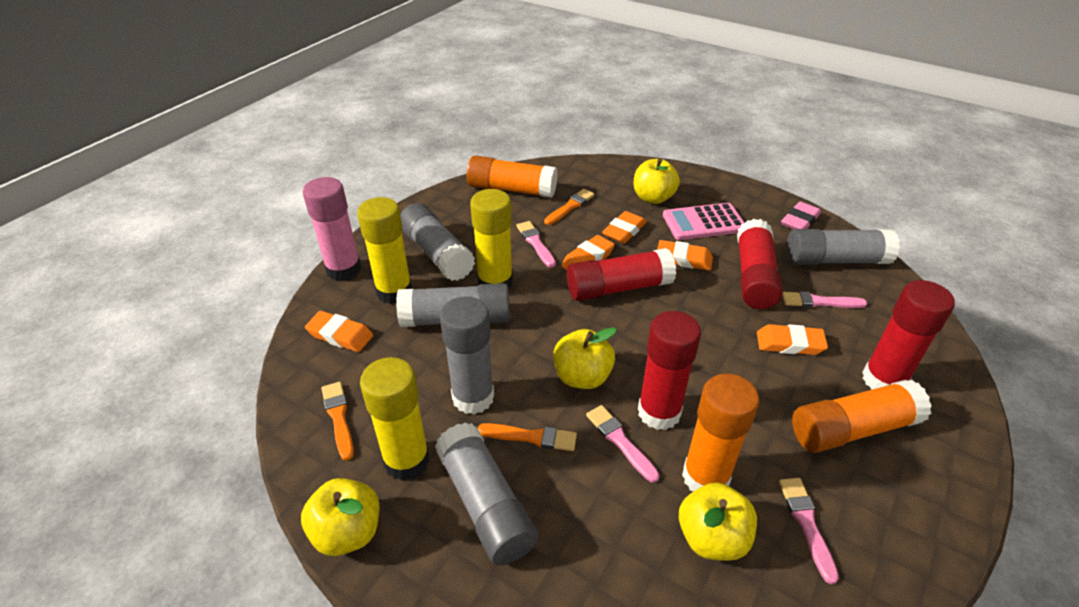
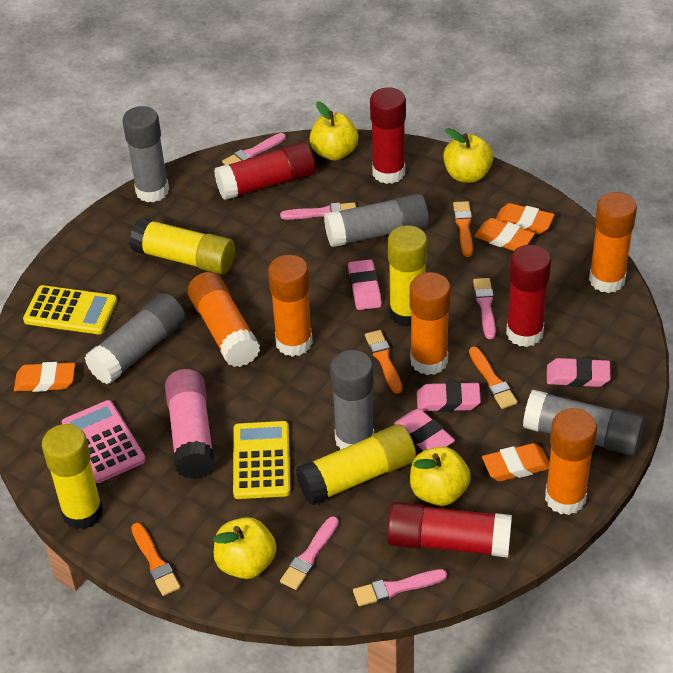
orange brush: 3 -> 4
orange eraser: 5 -> 4
orange glue stick: 3 -> 5
pink brush: 4 -> 5
pink eraser: 1 -> 4
yellow calculator: 0 -> 2
yellow glue stick: 3 -> 4

